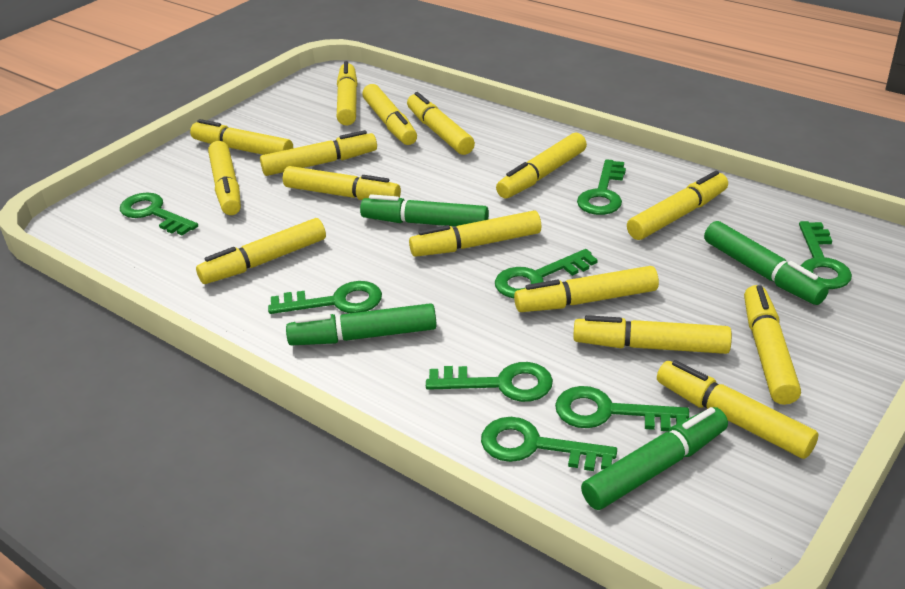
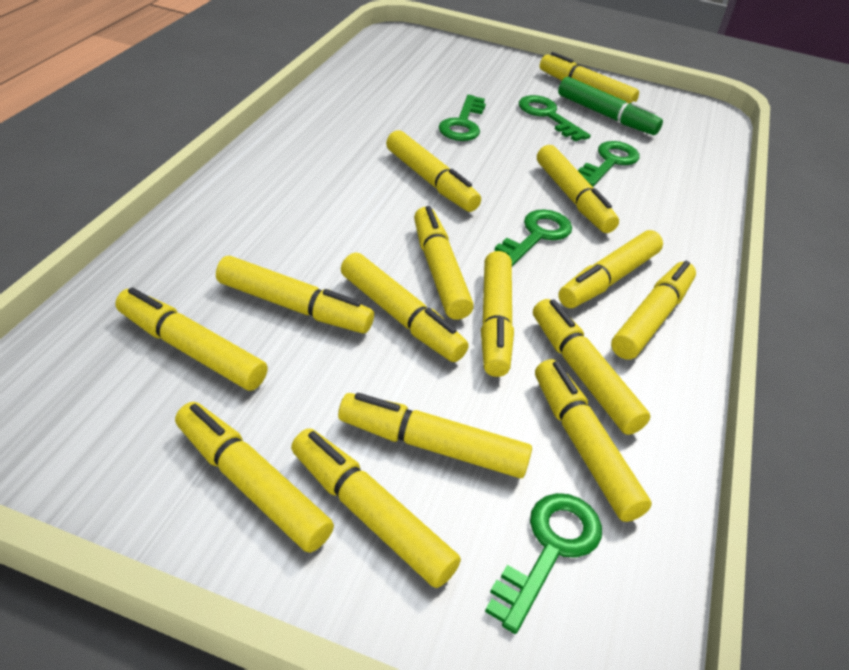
green key: 8 -> 5
green marker: 4 -> 1

